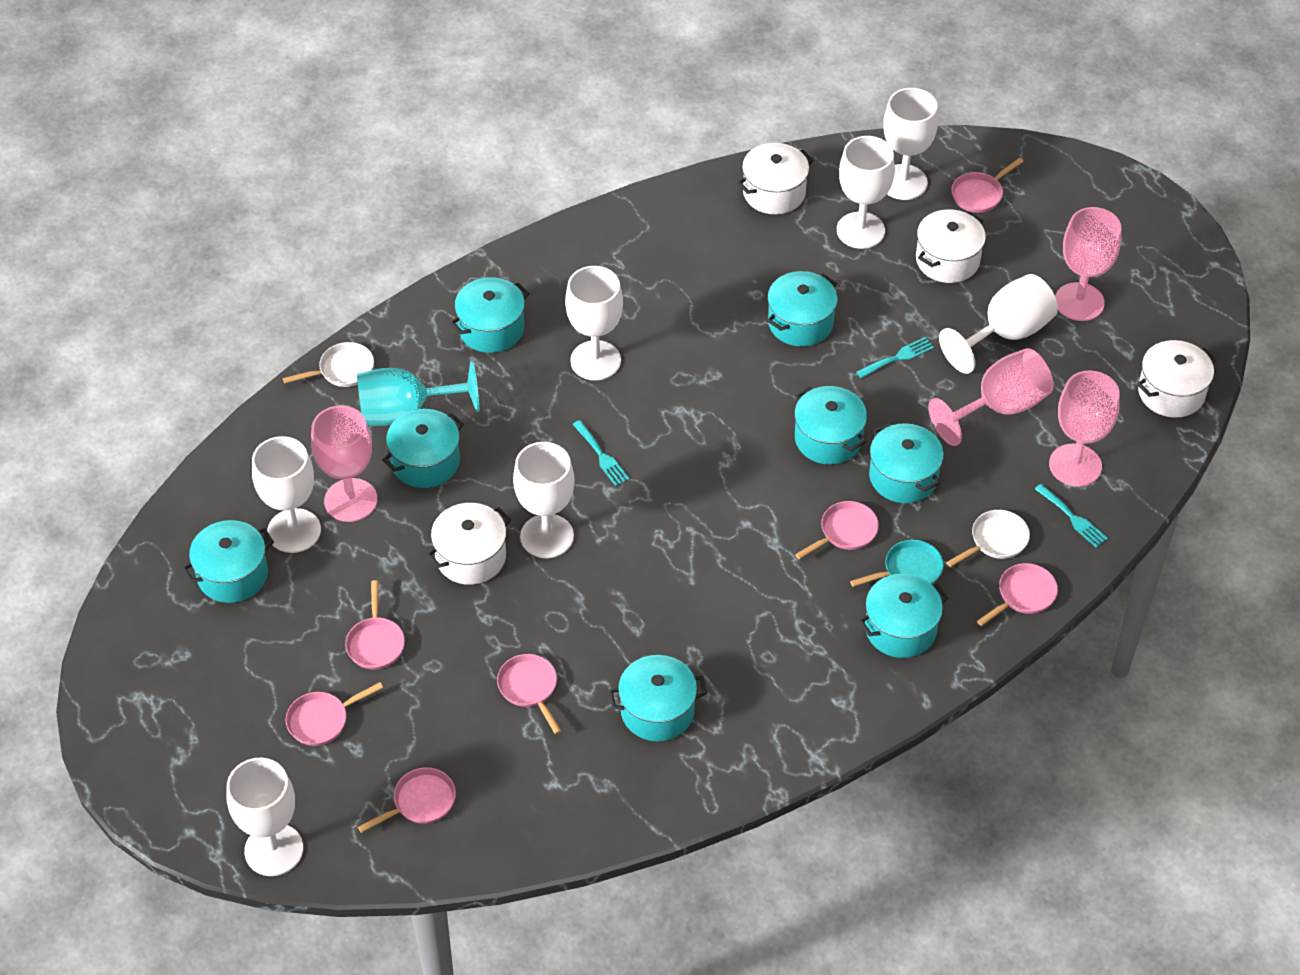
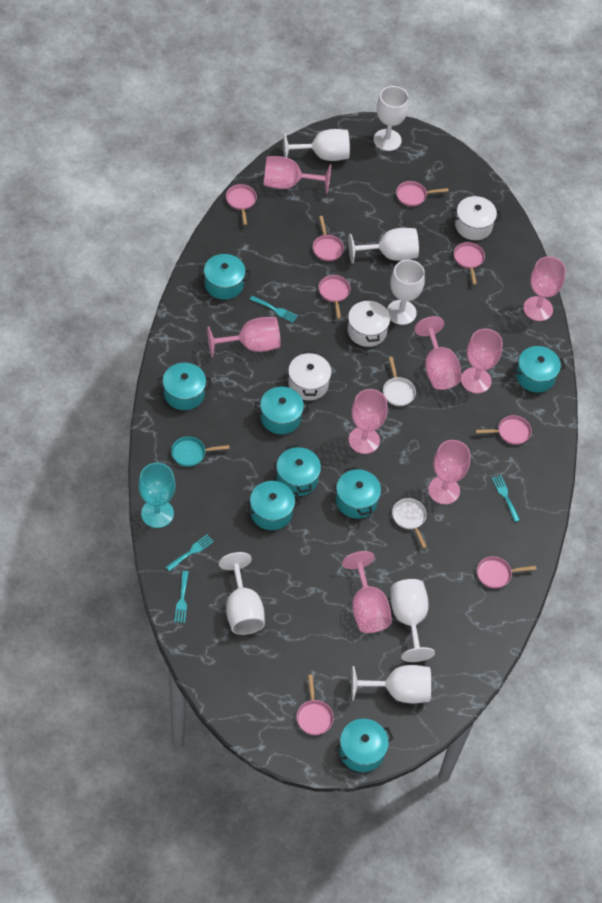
pink goblet: 4 -> 8
pink pan: 7 -> 8
turquoise fork: 3 -> 4
white pot: 4 -> 3

